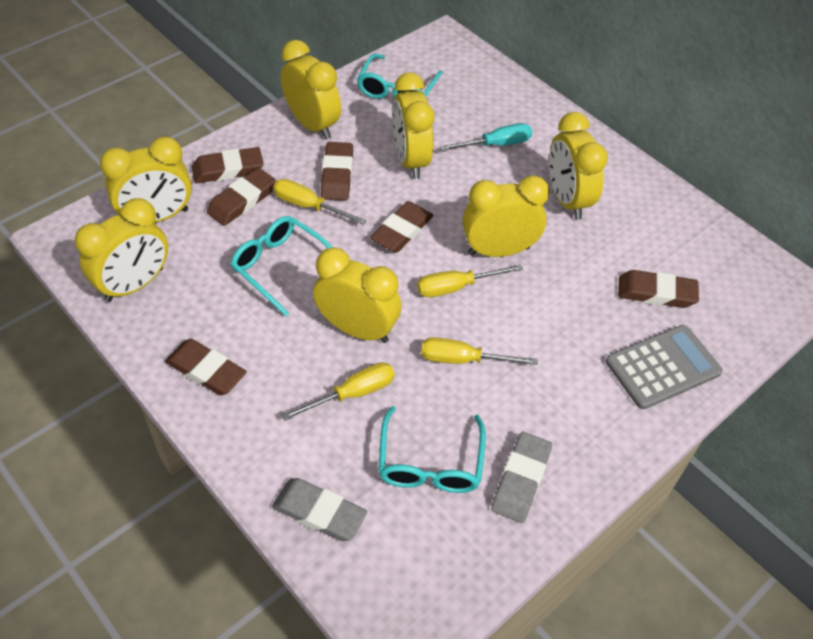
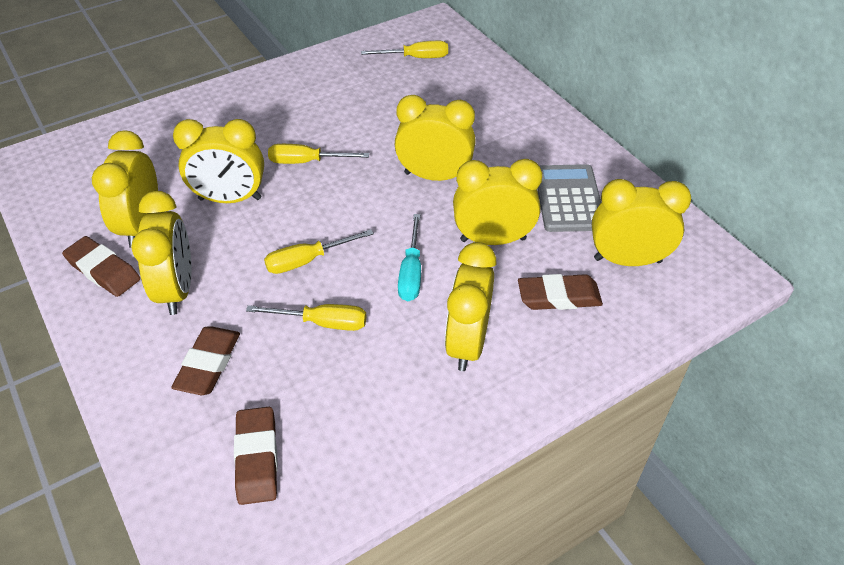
brown eraser: 6 -> 4
grey eraser: 2 -> 0
turquoise glasses: 3 -> 0

